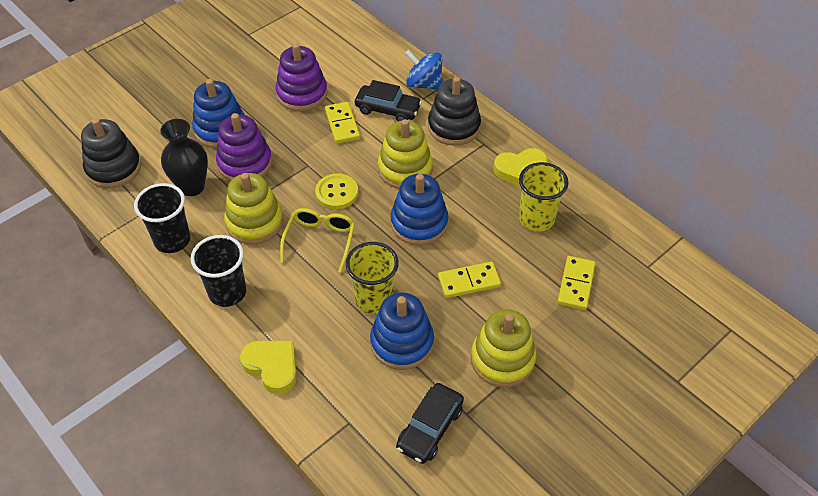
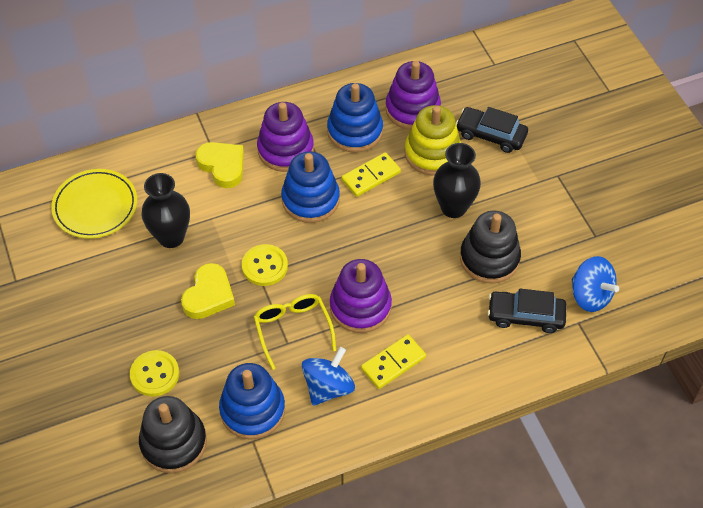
black cup: 2 -> 0
black vase: 1 -> 2
blue spinning top: 1 -> 2
purple stacking toy: 2 -> 3
yellow button: 1 -> 2
yellow cup: 2 -> 0
yellow domino: 3 -> 2
yellow plate: 0 -> 1
yellow stacking toy: 3 -> 1

